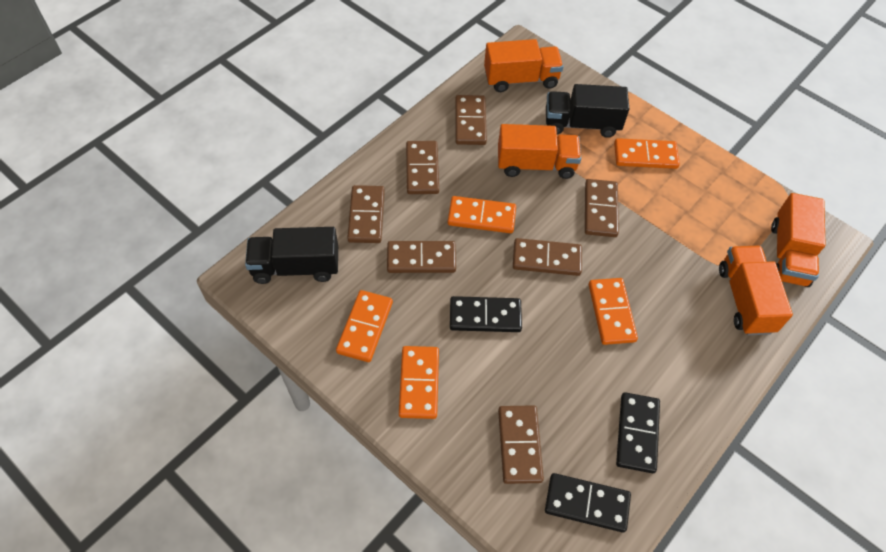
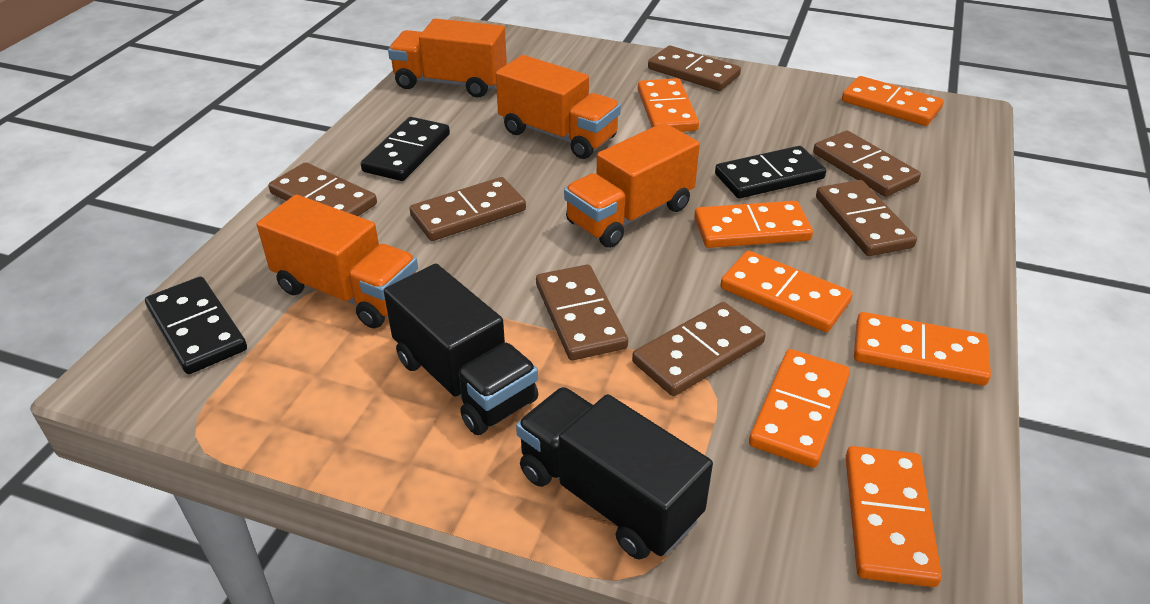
orange domino: 5 -> 7

